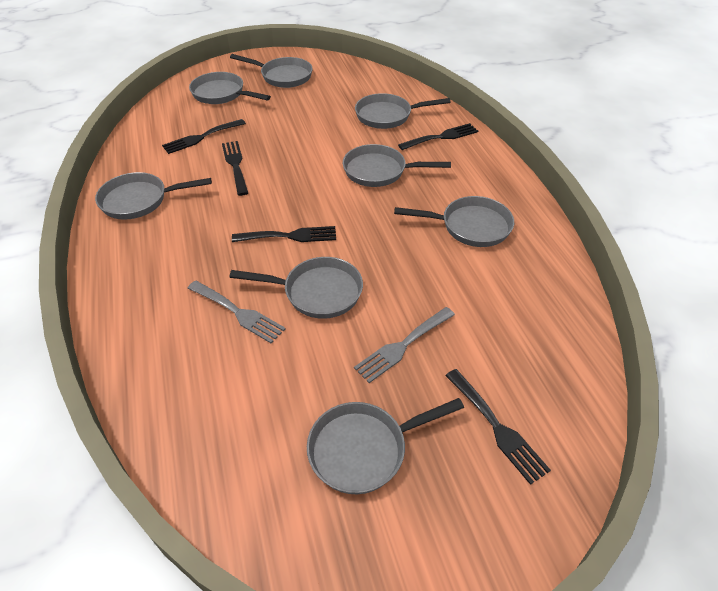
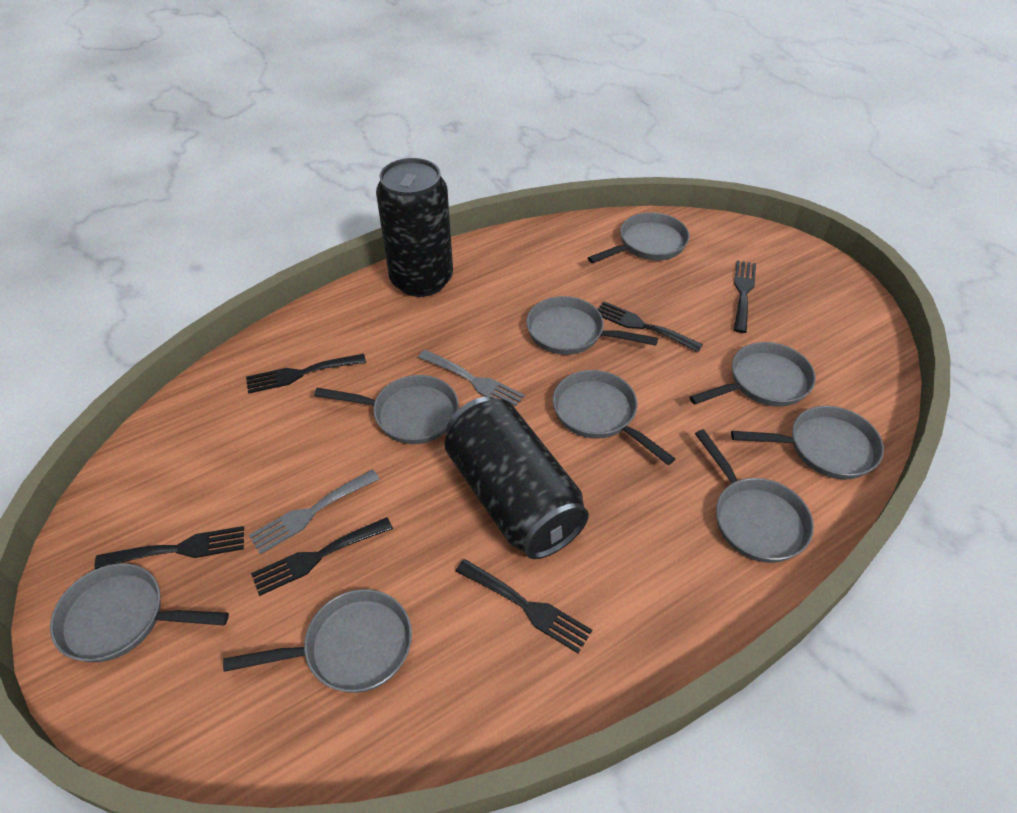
black can: 0 -> 2
black fork: 5 -> 6
grey pan: 8 -> 9

